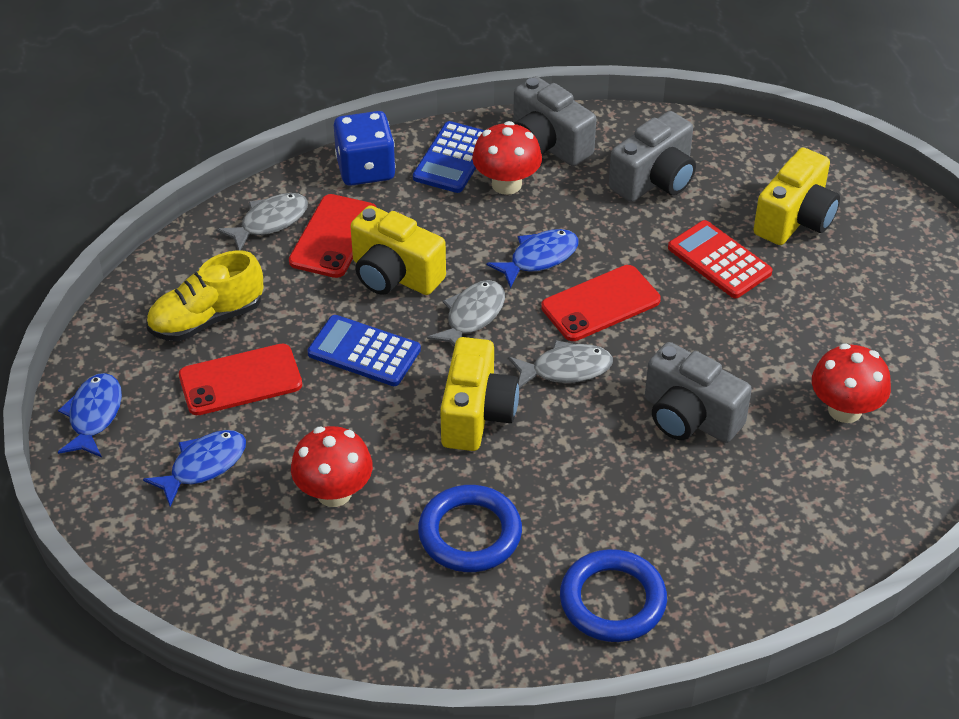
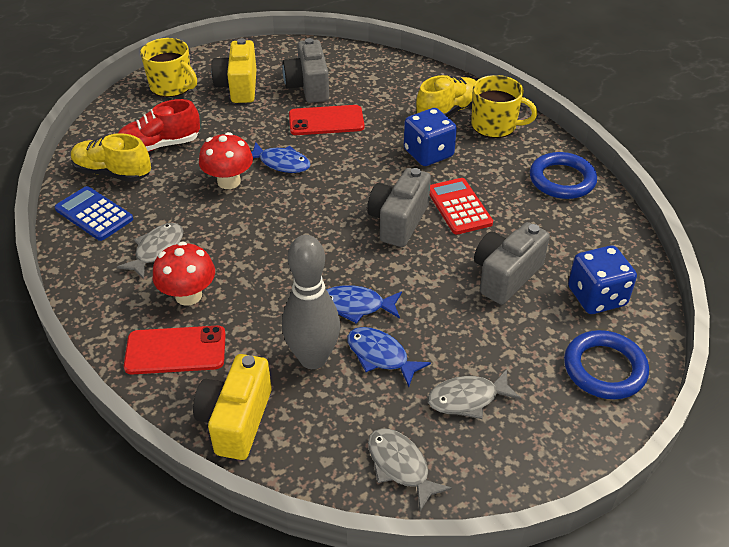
blue calculator: 2 -> 1
blue dice: 1 -> 2
grey bowling pin: 0 -> 1
red mushroom: 3 -> 2
red phone: 3 -> 2
red shoe: 0 -> 1
yellow camera: 3 -> 2
yellow mug: 0 -> 2
yellow shoe: 1 -> 2

